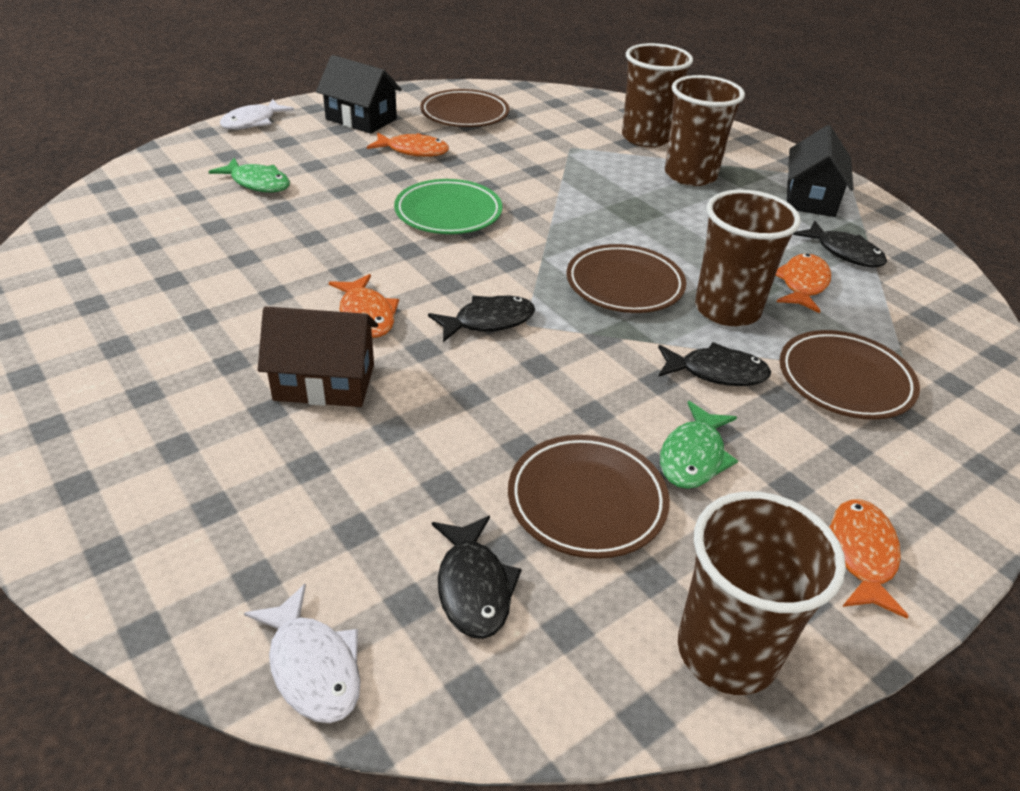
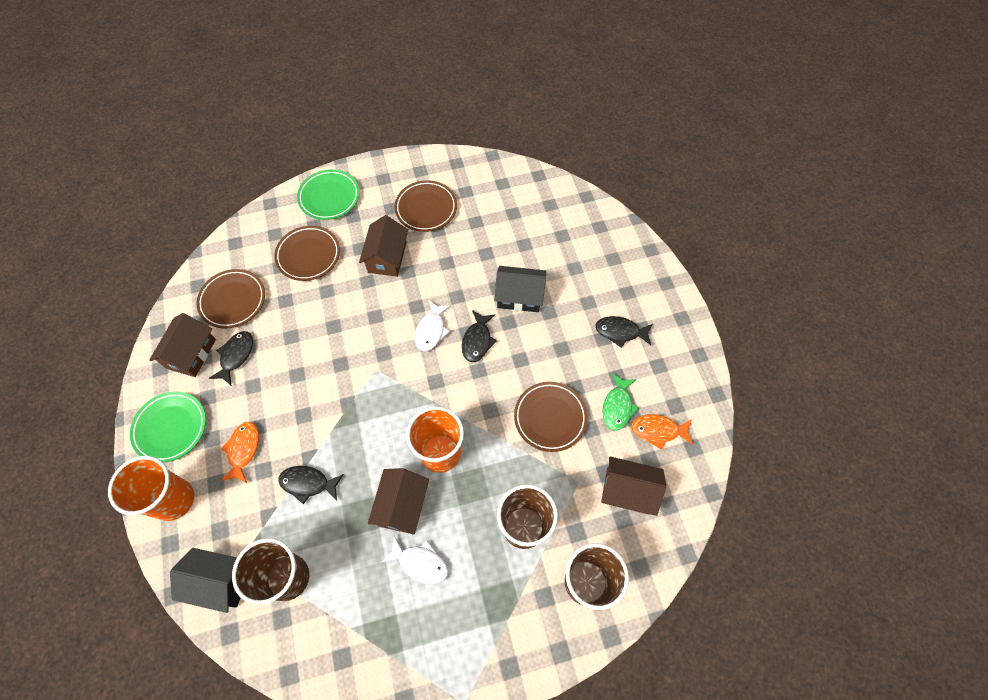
brown cup: 4 -> 3
brown house: 1 -> 4
green fish: 2 -> 1
green plate: 1 -> 2
orange cup: 0 -> 2
orange fish: 4 -> 2

